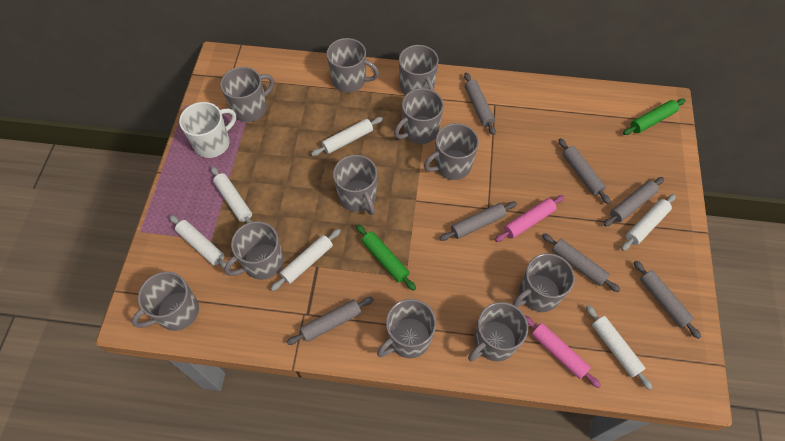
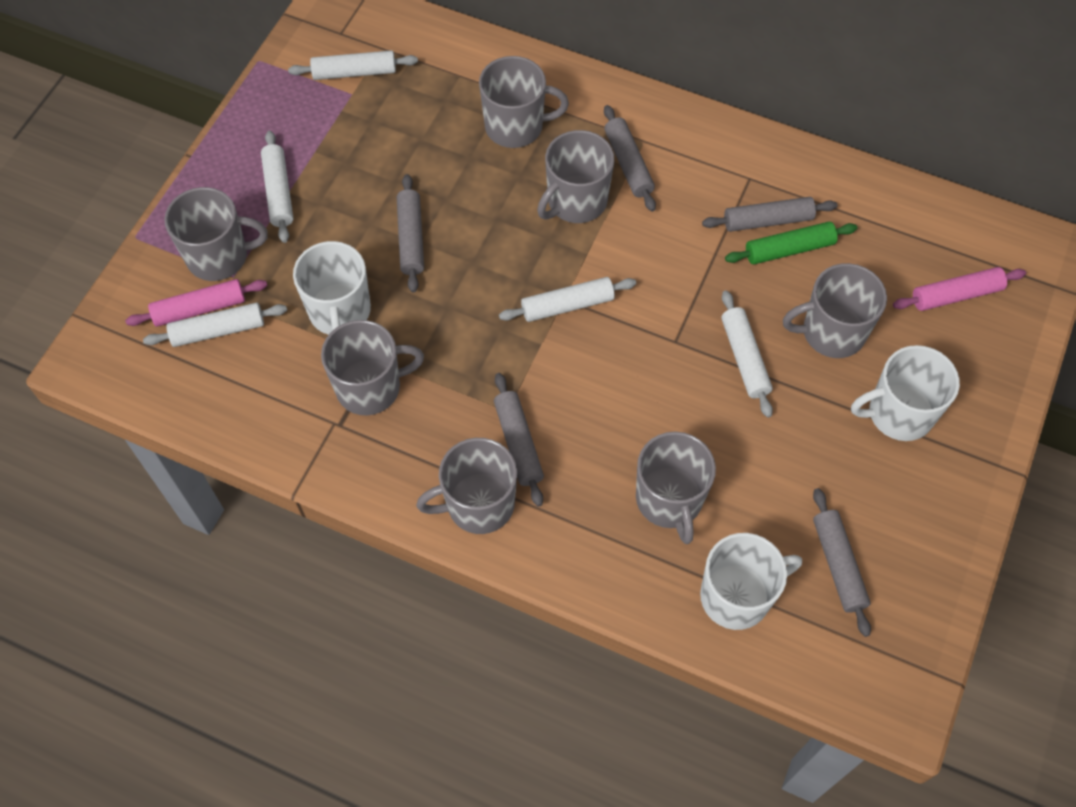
green rolling pin: 2 -> 1
grey mug: 11 -> 7
grey rolling pin: 7 -> 5
white mug: 1 -> 3
white rolling pin: 6 -> 5

